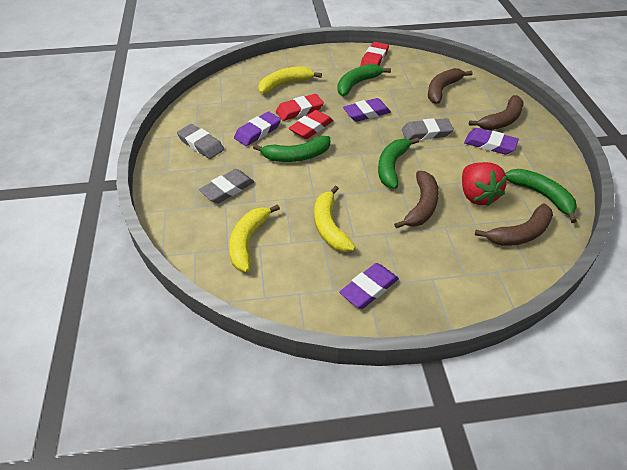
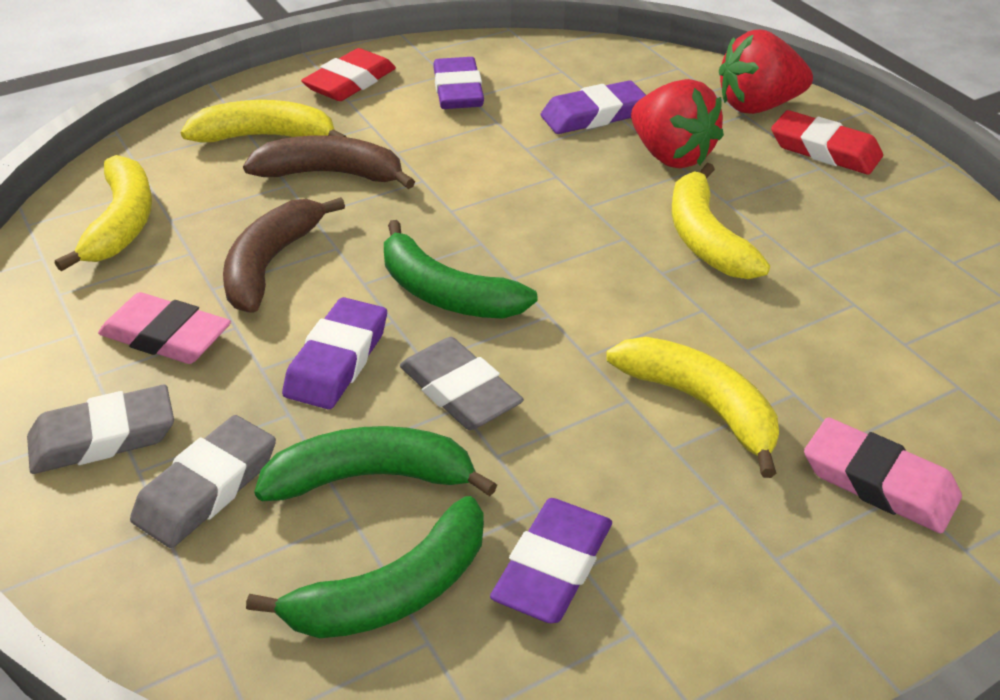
brown banana: 4 -> 2
green banana: 4 -> 3
pink eraser: 0 -> 2
red eraser: 3 -> 2
red strawberry: 1 -> 2
yellow banana: 3 -> 4

